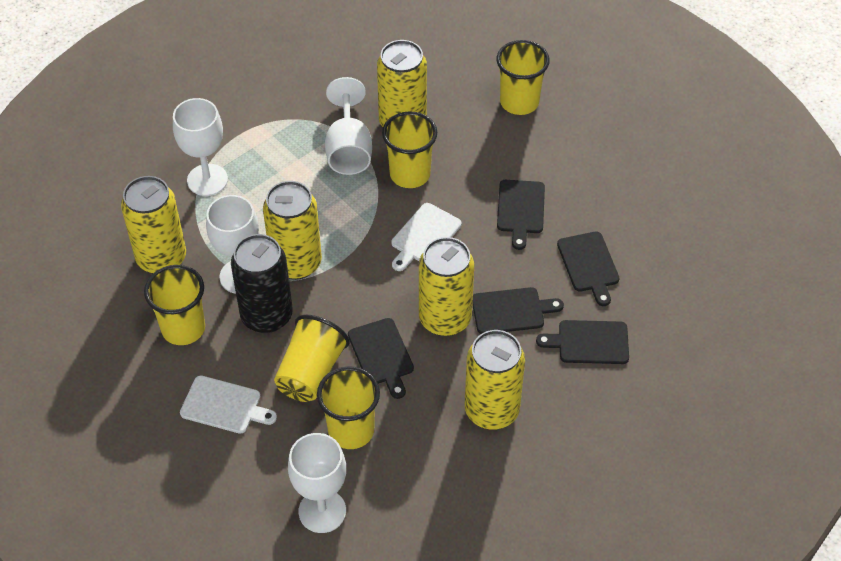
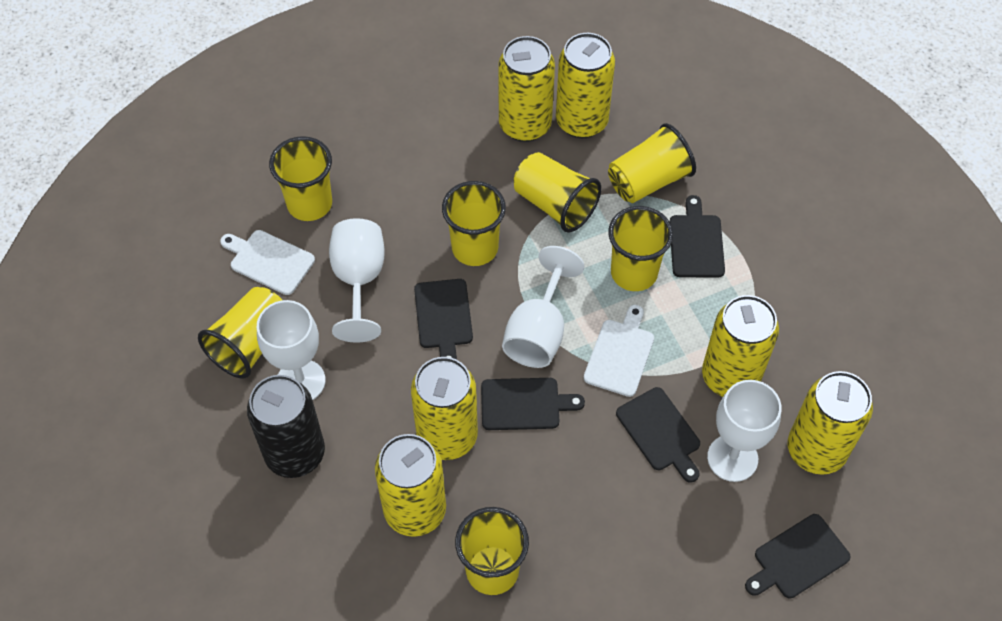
yellow can: 5 -> 6
yellow cup: 5 -> 7

